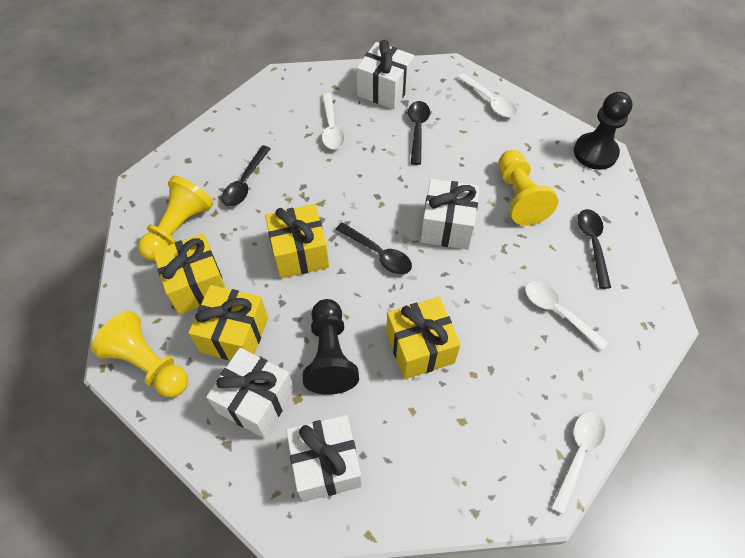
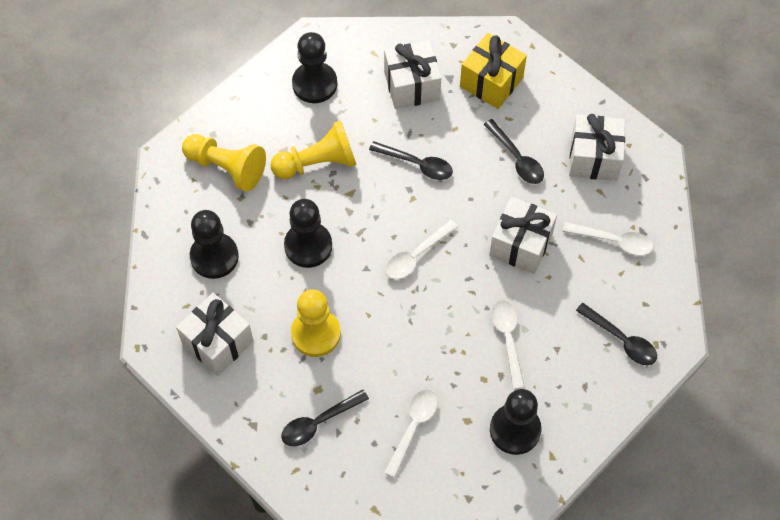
black pawn: 2 -> 4
yellow gift: 4 -> 1

